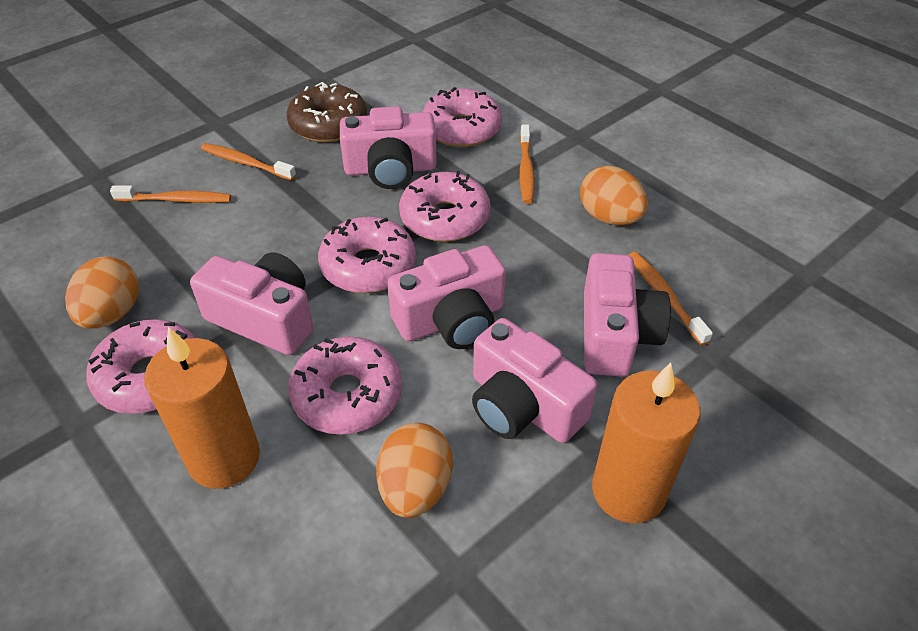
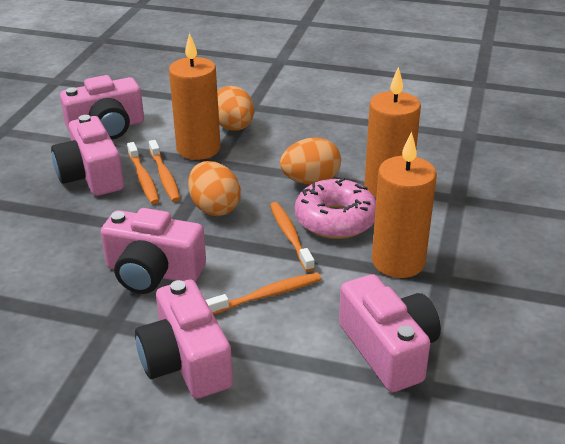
brown donut: 1 -> 0
orange candle: 2 -> 3
pink donut: 5 -> 1

